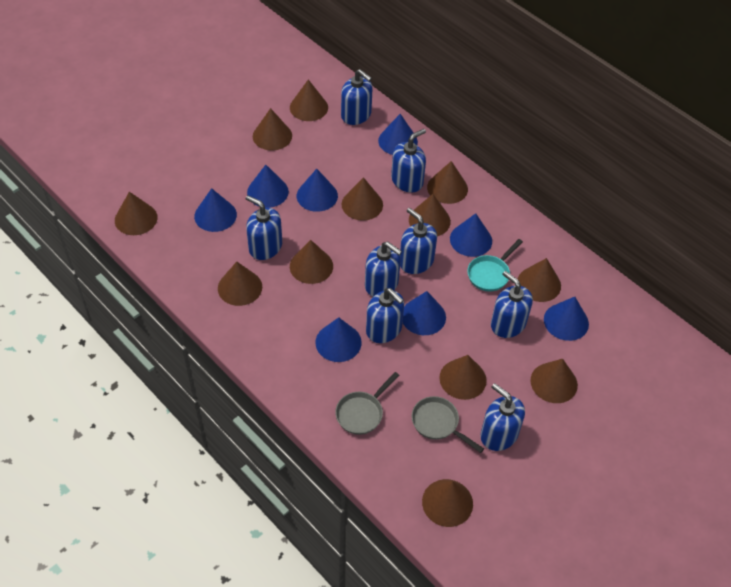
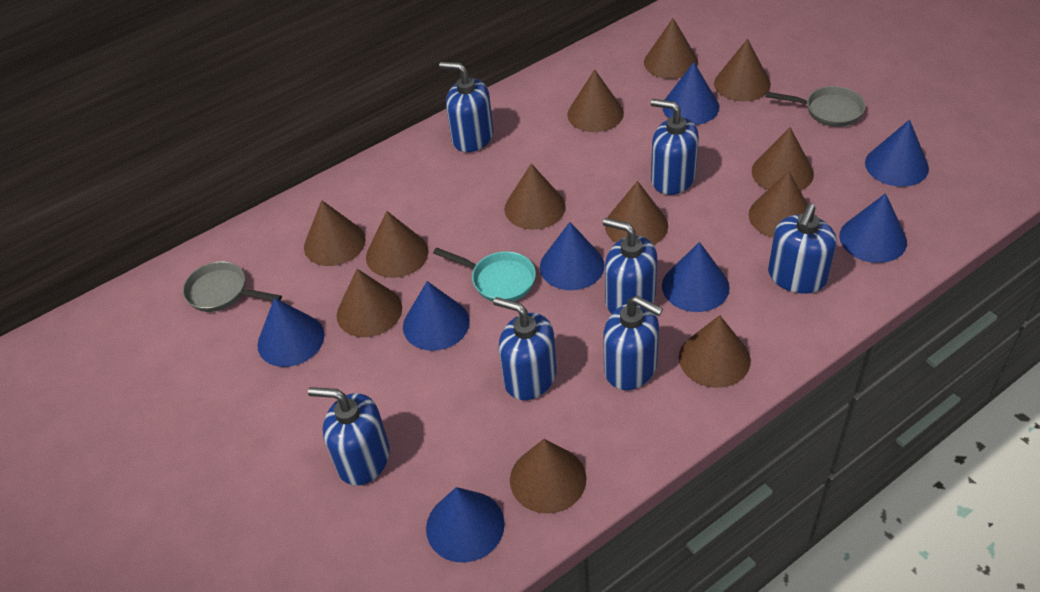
blue soap dispenser: 8 -> 7

